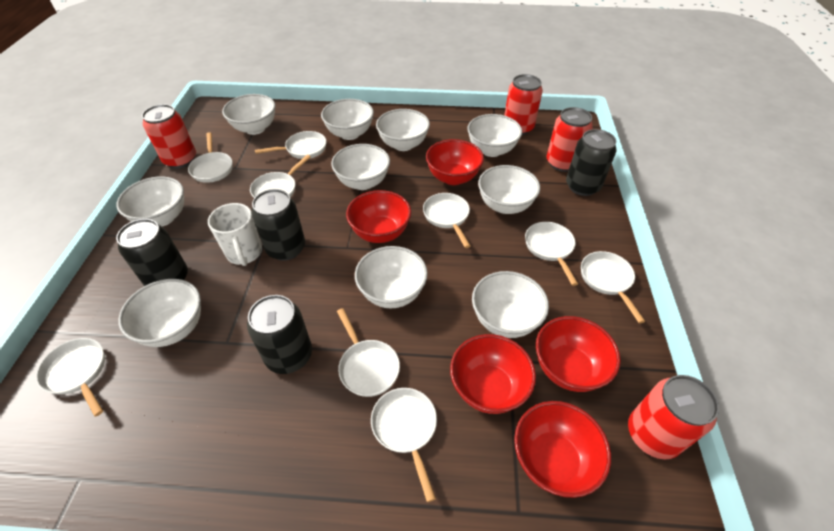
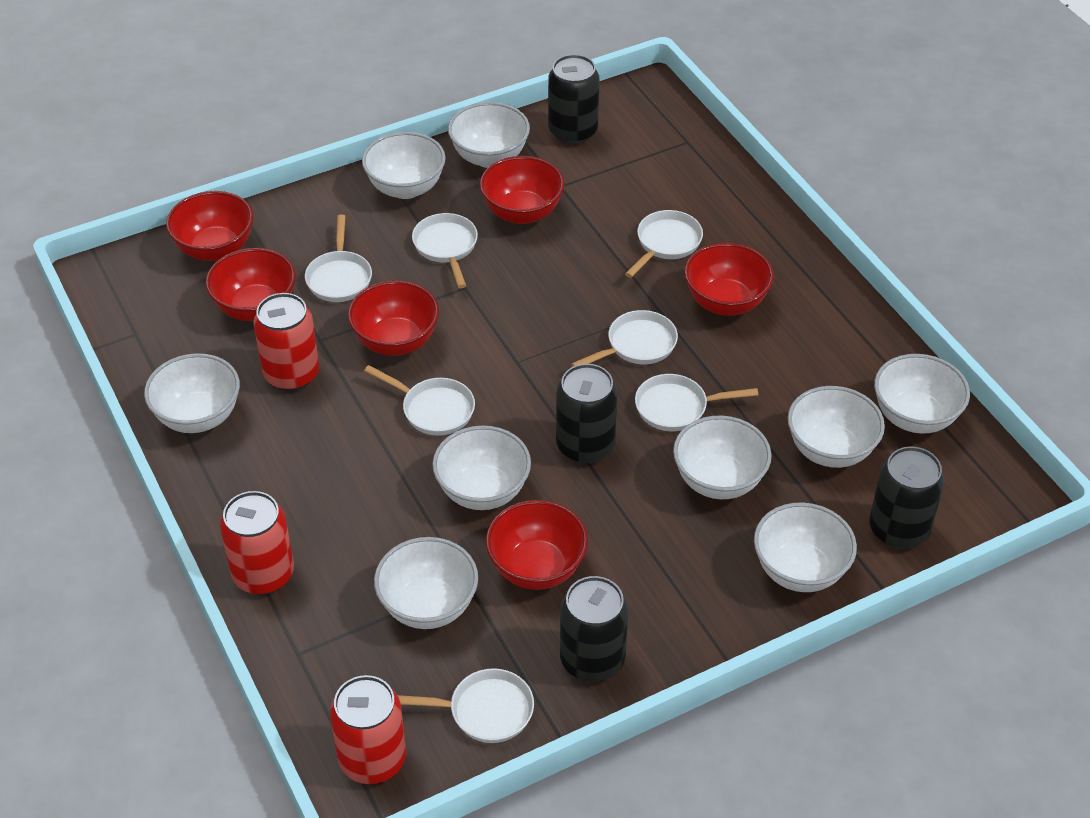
red bowl: 5 -> 6
red can: 4 -> 3
white bowl: 10 -> 9
white mug: 1 -> 0
white pan: 9 -> 7

